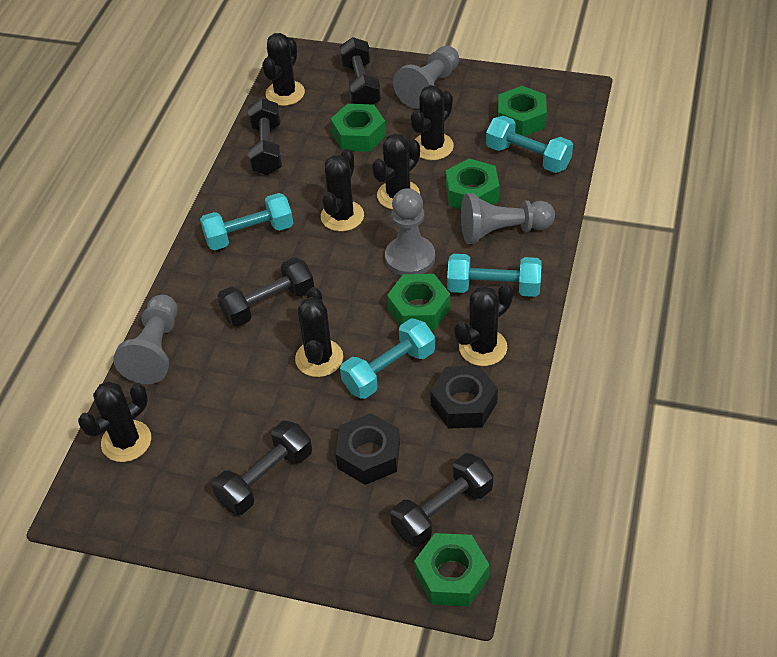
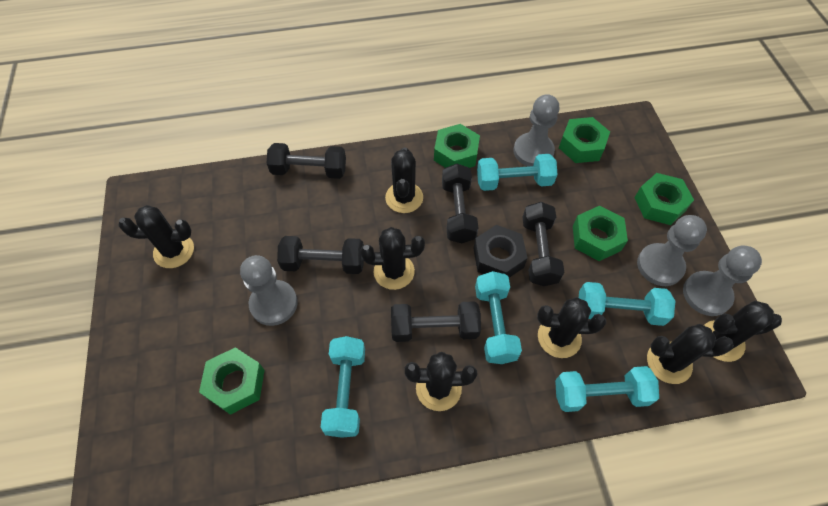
black nut: 2 -> 1
turquoise dumbbell: 4 -> 5

